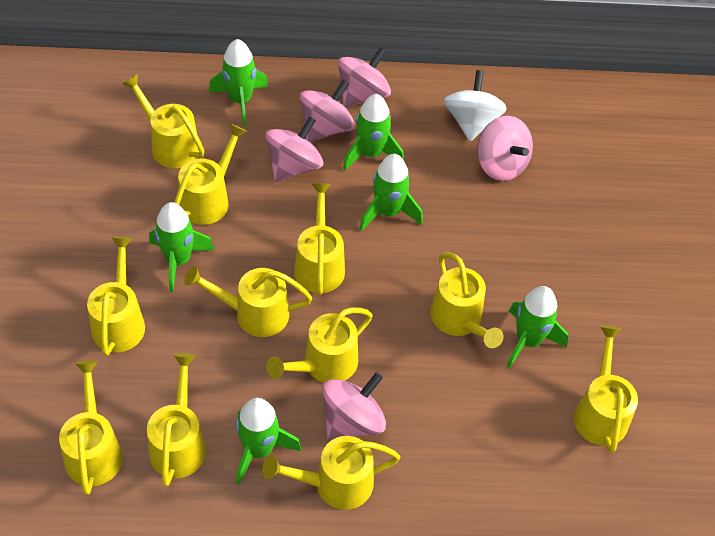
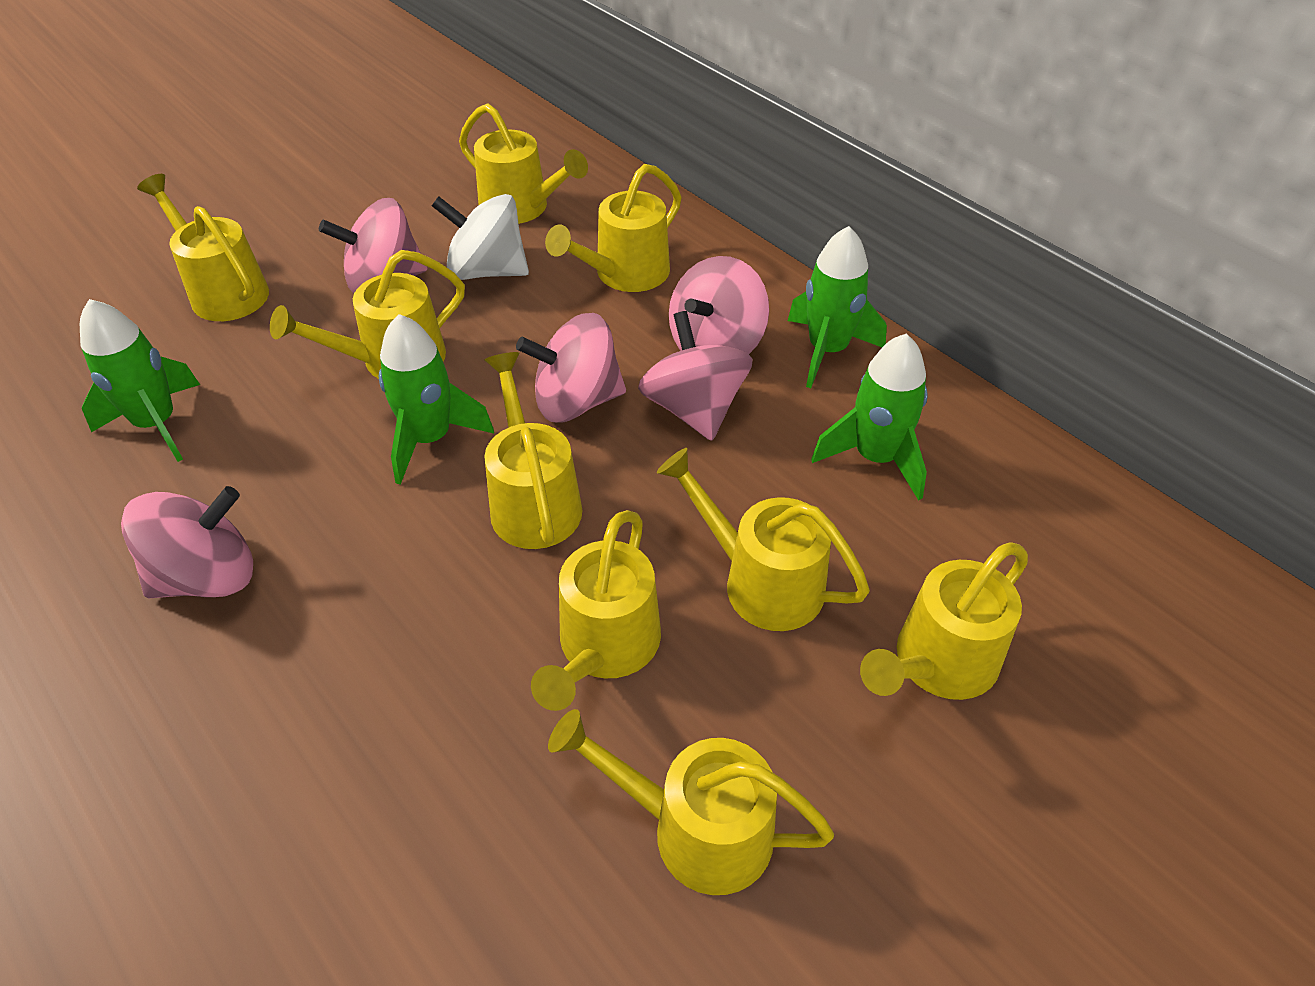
green rocket: 6 -> 4
yellow watering can: 11 -> 9

